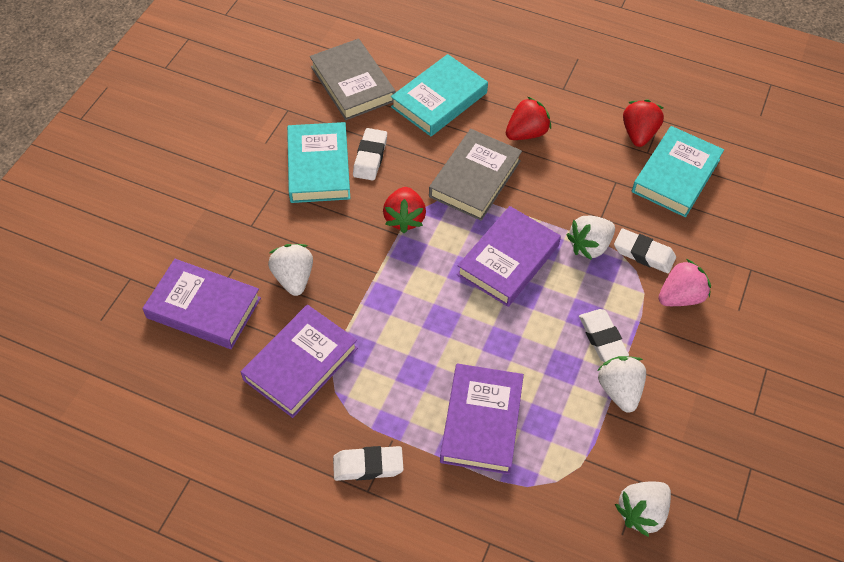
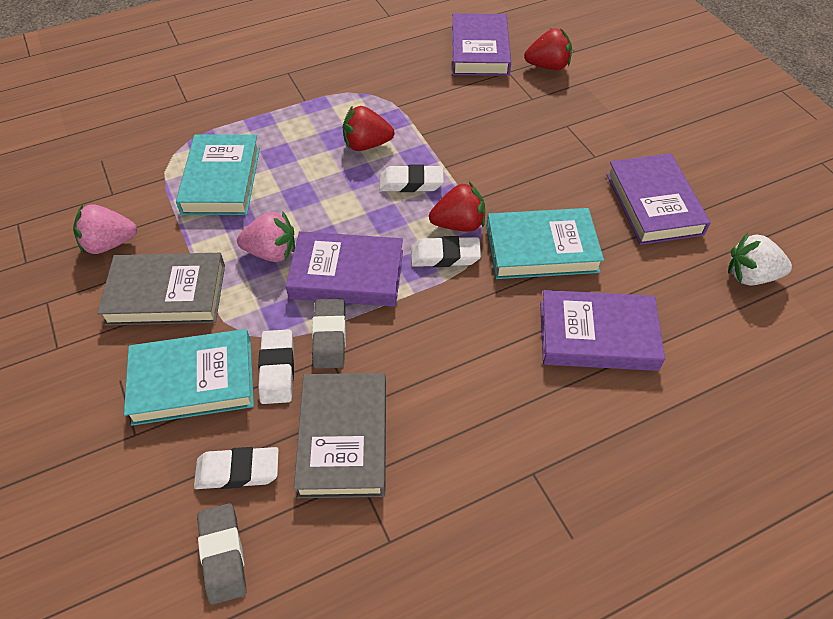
grey eraser: 0 -> 2
pink strawberry: 1 -> 2
white strawberry: 4 -> 1

